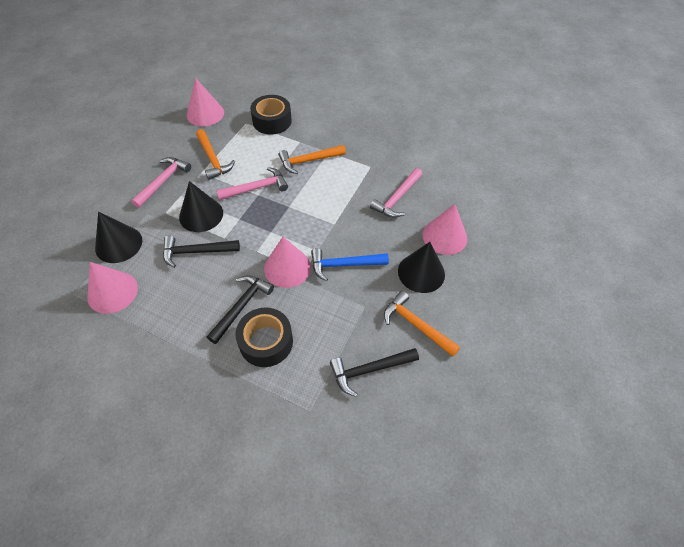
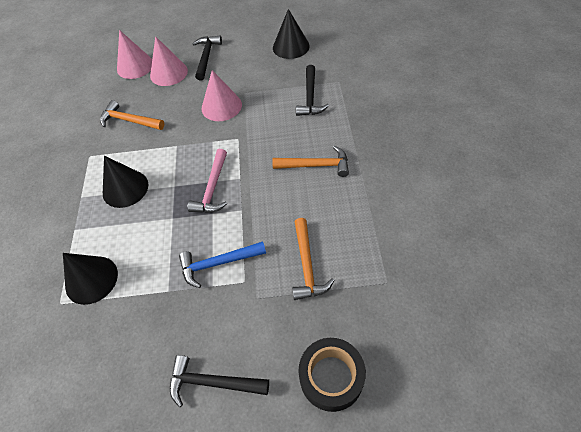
black tape: 2 -> 1
pink cone: 4 -> 3
pink hammer: 3 -> 1

